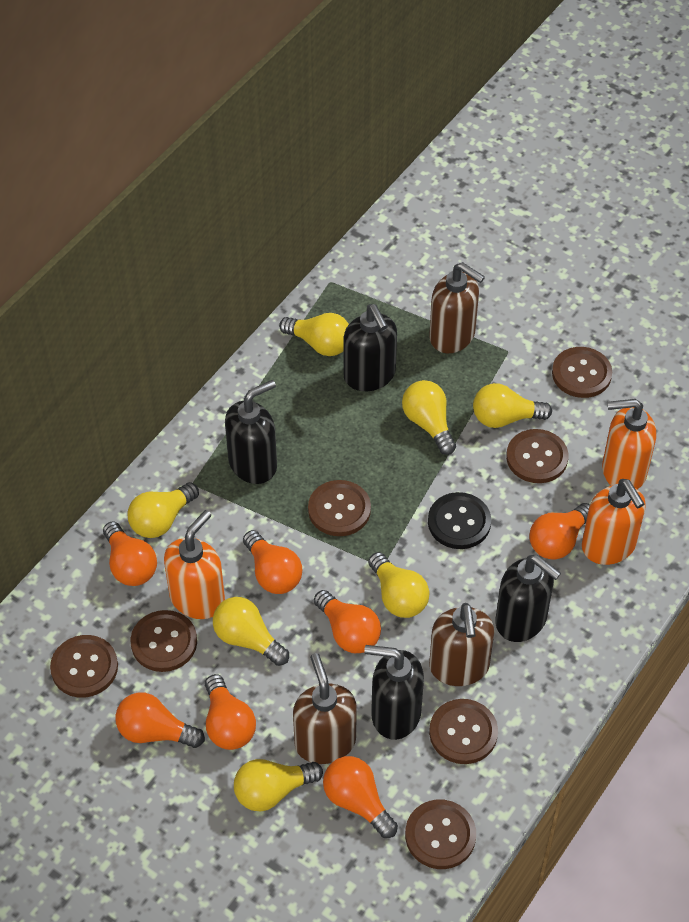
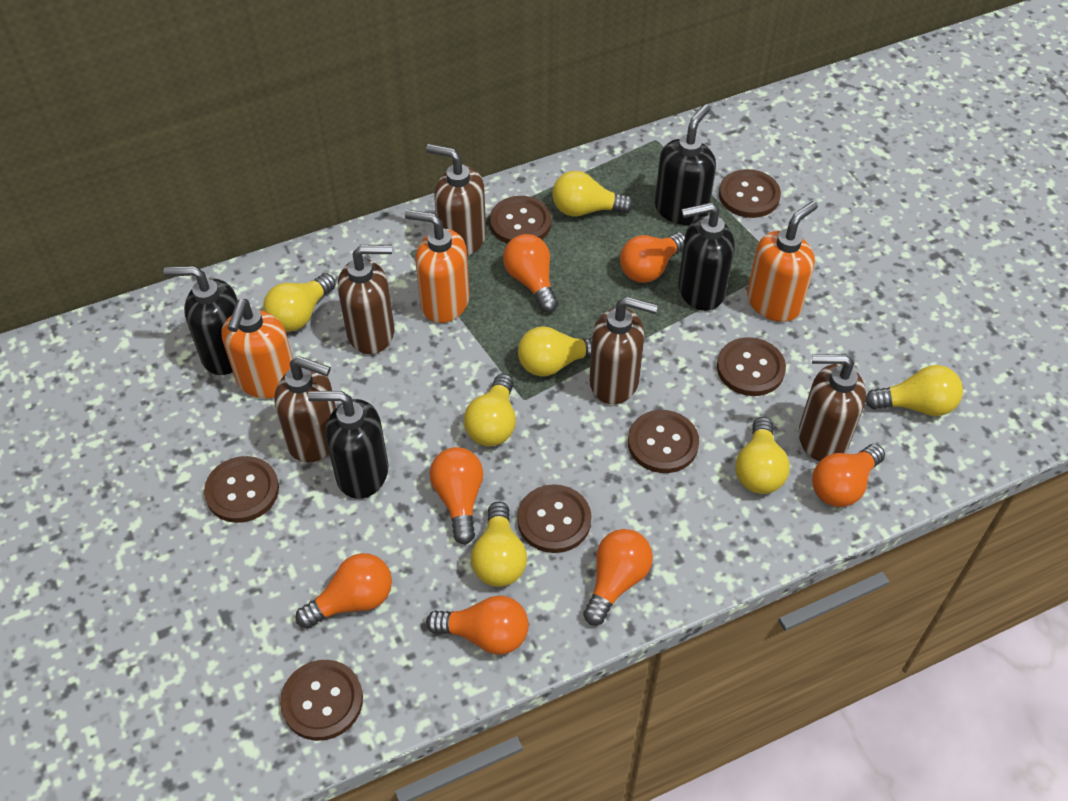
black button: 1 -> 0
brown soap dispenser: 3 -> 5

